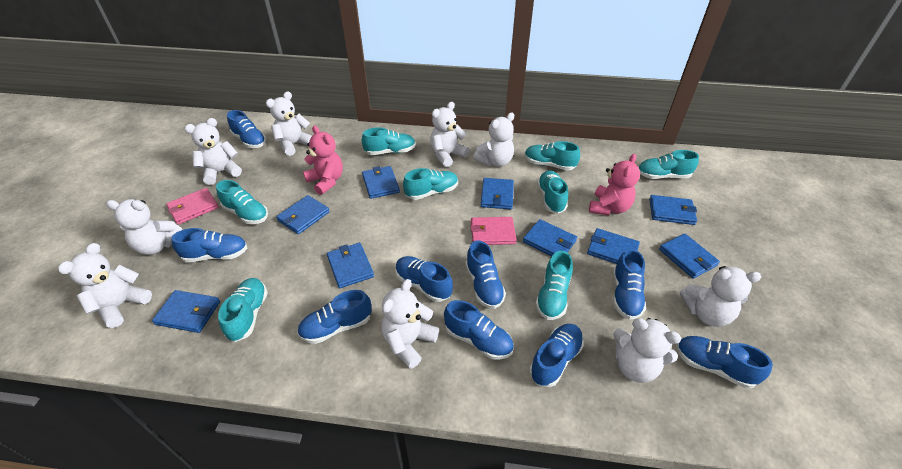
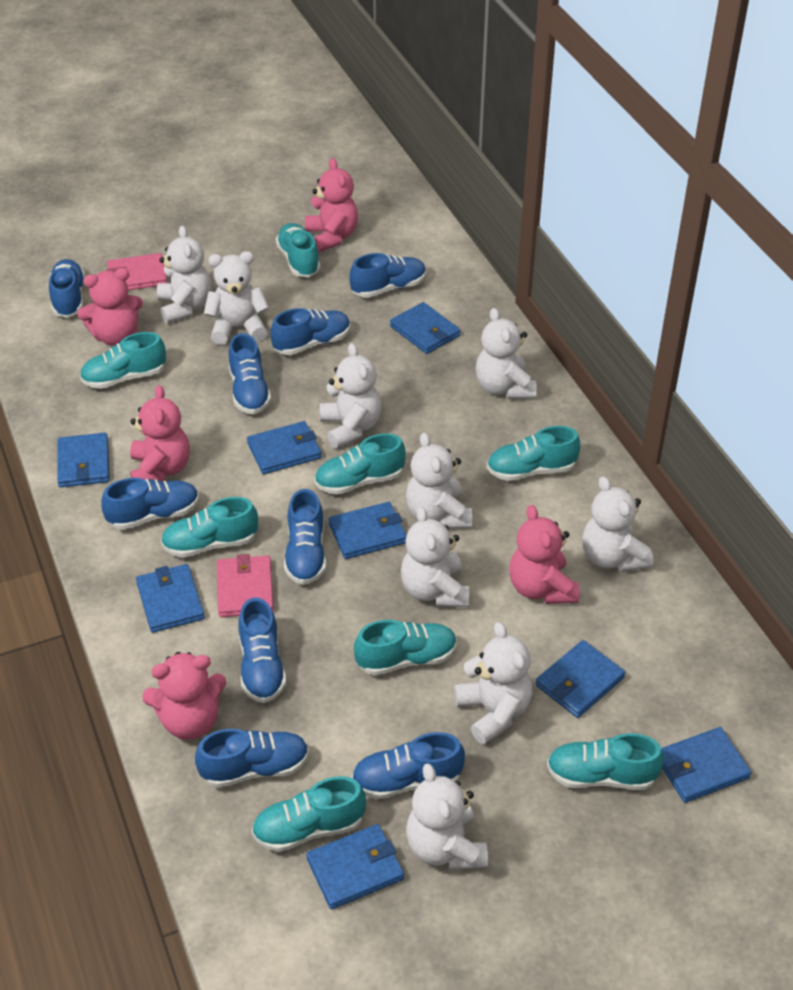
blue wallet: 9 -> 8
pink teddy bear: 2 -> 5

